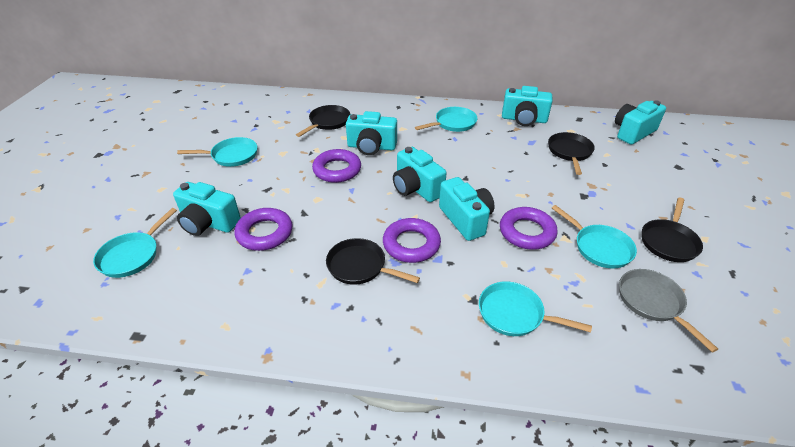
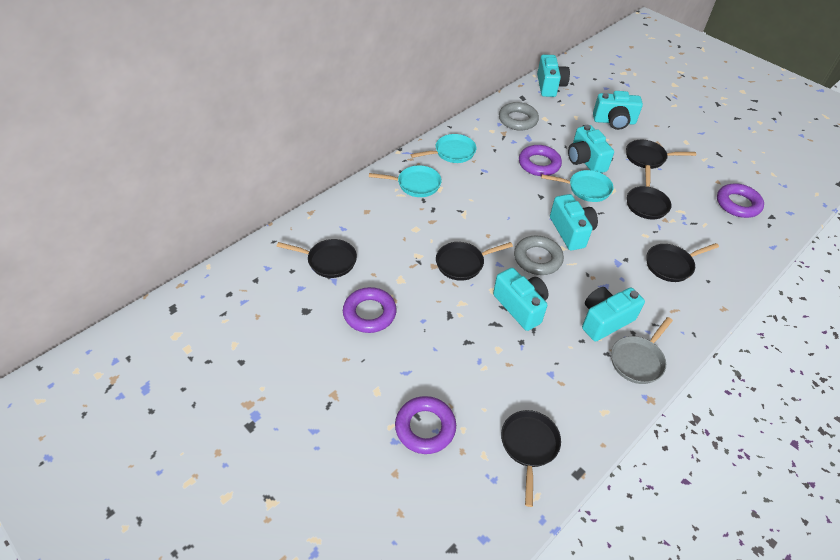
black pan: 4 -> 6
grey ring: 0 -> 2
turquoise pan: 5 -> 3

